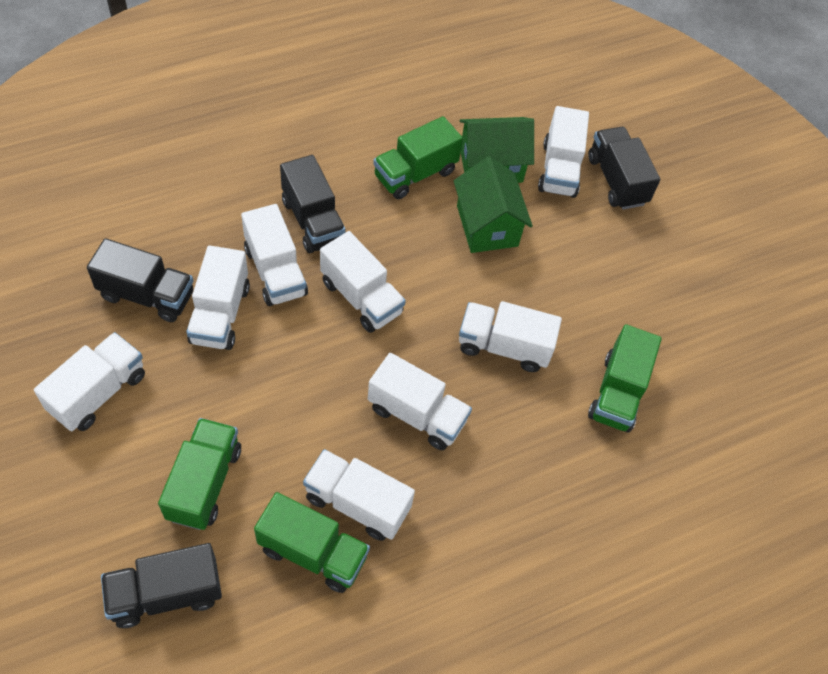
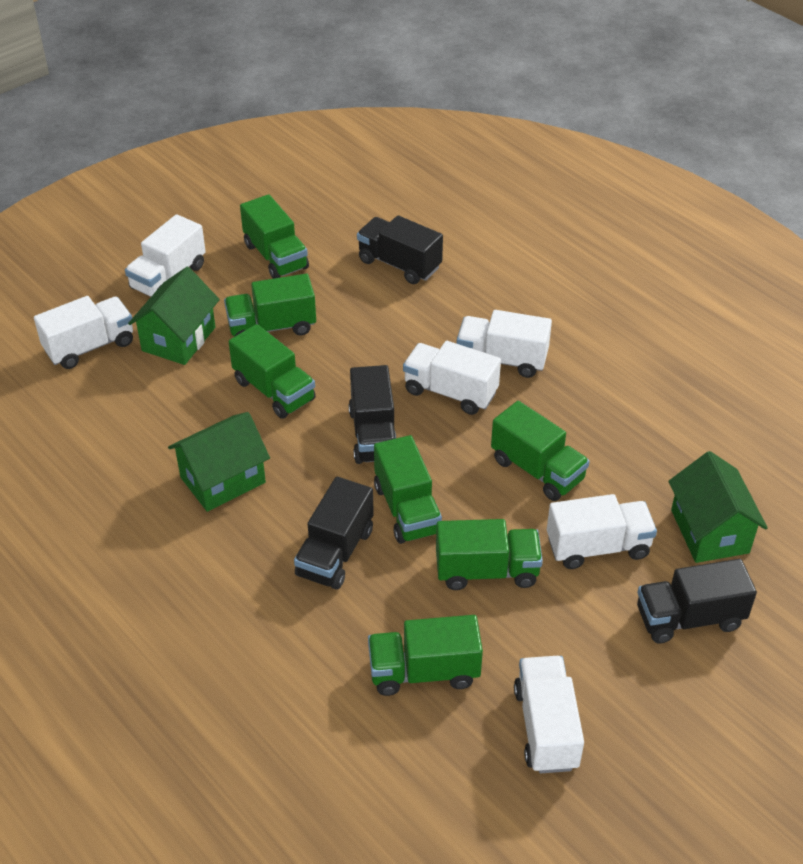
green house: 2 -> 3
green truck: 4 -> 7
white truck: 8 -> 6

